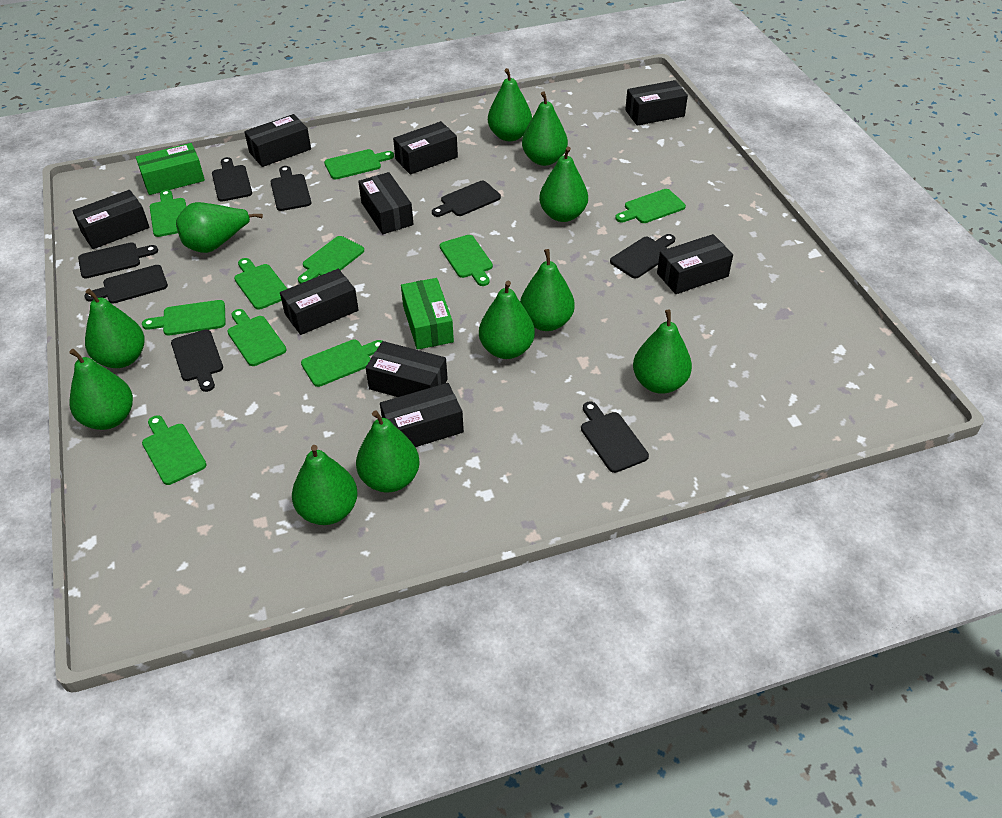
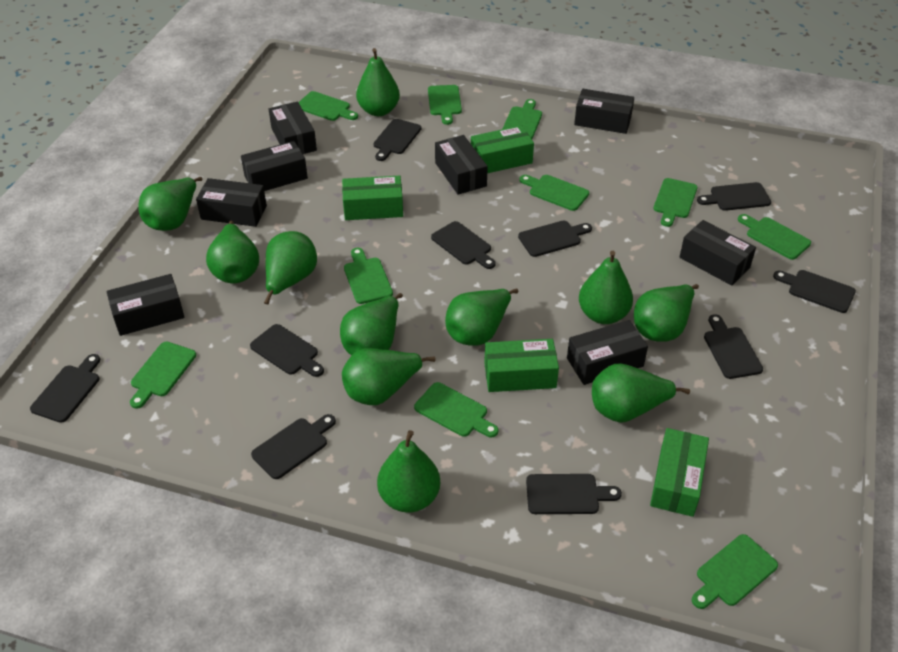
black box: 9 -> 8
black cutting board: 8 -> 10
green box: 2 -> 4

